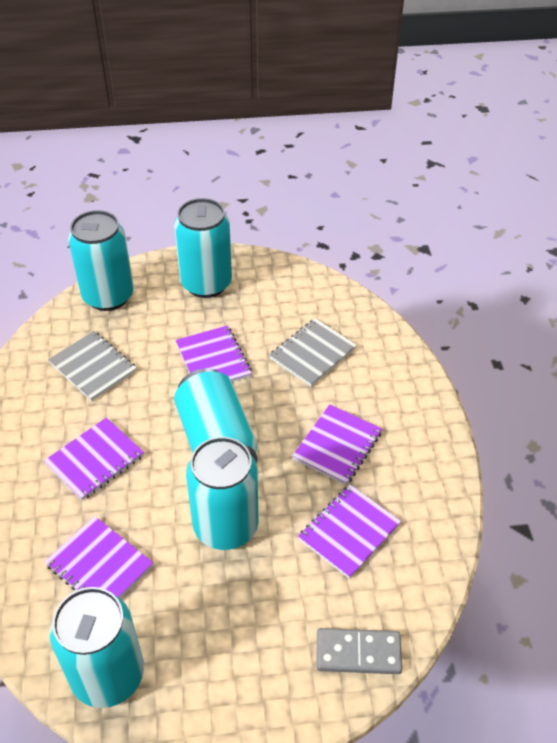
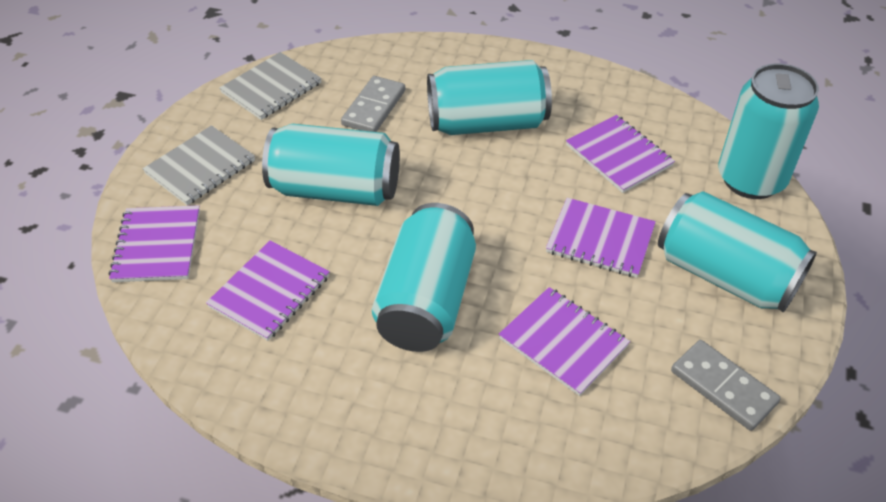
grey domino: 1 -> 2

